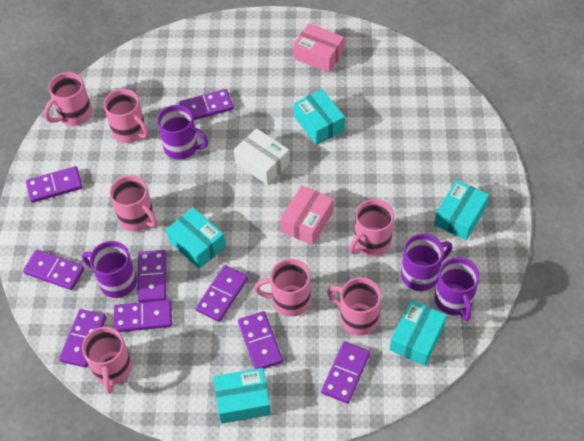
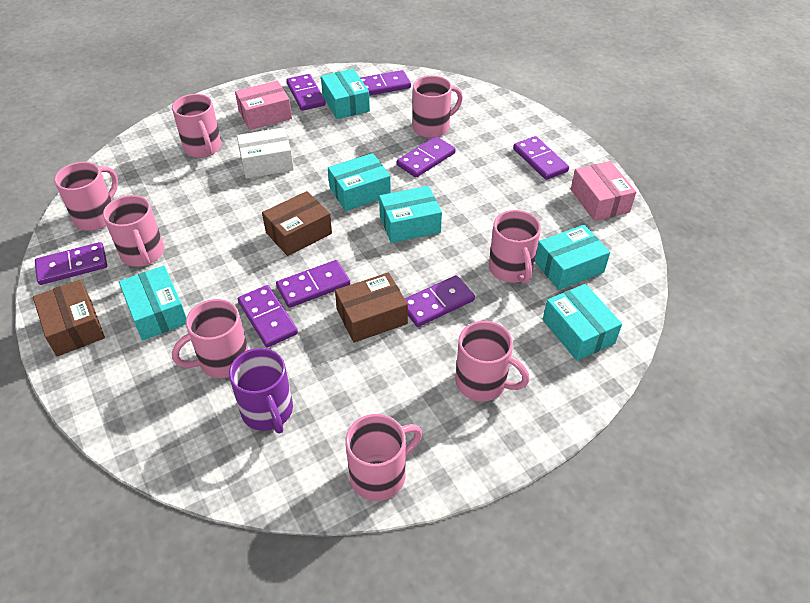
brown box: 0 -> 3
pink mug: 7 -> 8
purple domino: 9 -> 8
purple mug: 4 -> 1
turquoise box: 5 -> 6

